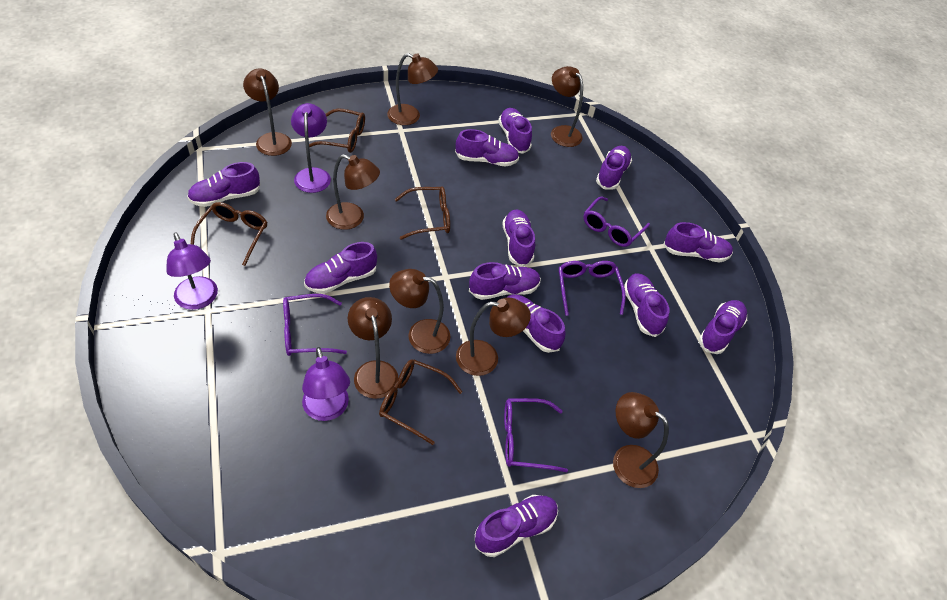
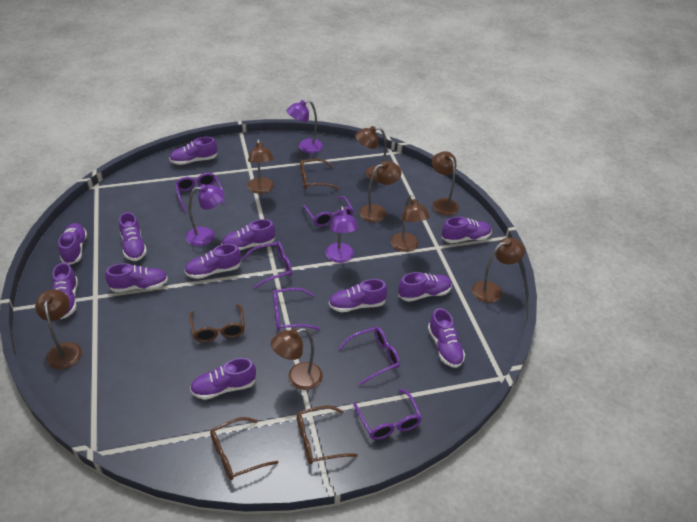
purple glasses: 4 -> 6

